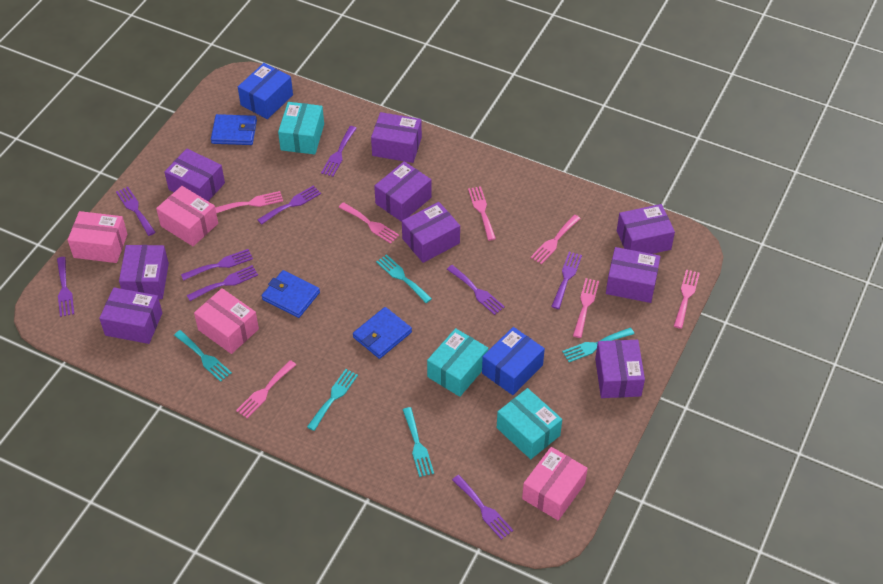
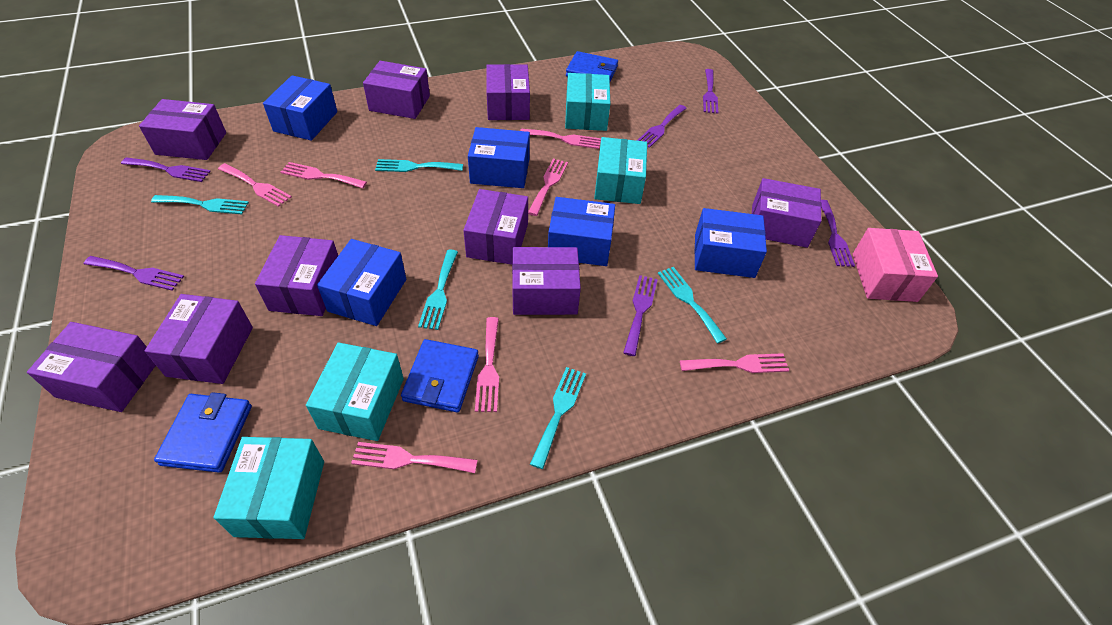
blue box: 2 -> 5
pink box: 4 -> 1
purple fork: 9 -> 6
turquoise box: 3 -> 4

